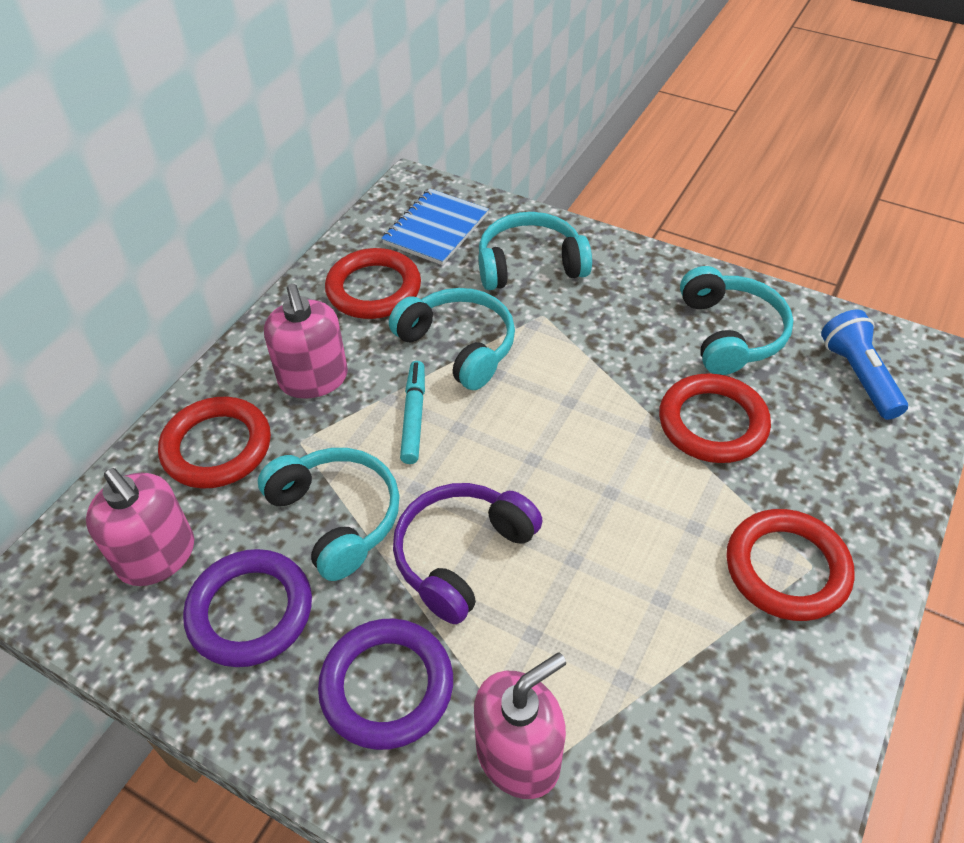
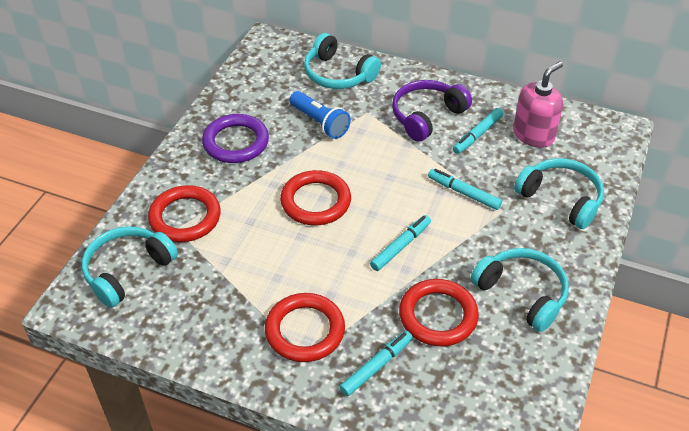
blue notebook: 1 -> 0
pink soap dispenser: 3 -> 1
purple ring: 2 -> 1
turquoise marker: 1 -> 4

